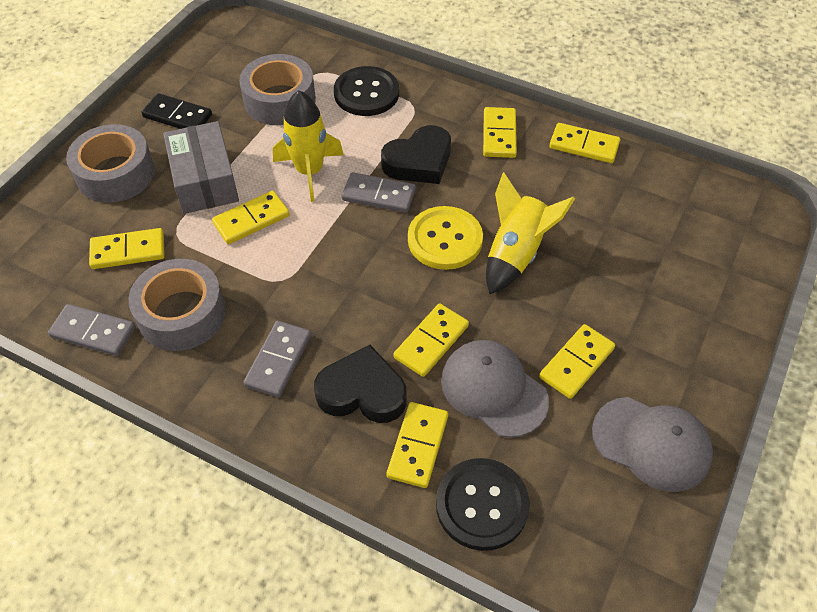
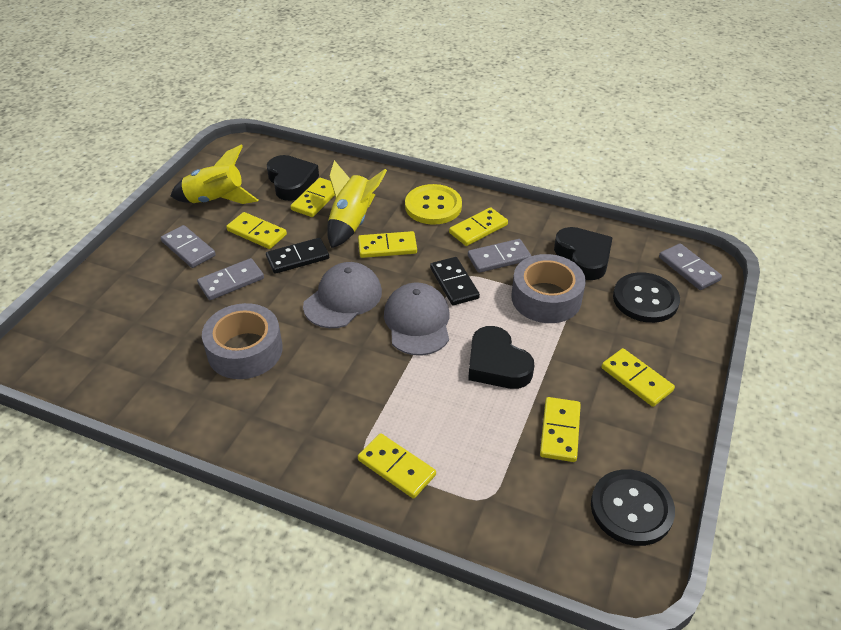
black domino: 1 -> 2
black heart: 2 -> 3
grey box: 1 -> 0
grey domino: 3 -> 4
grey tape: 3 -> 2

